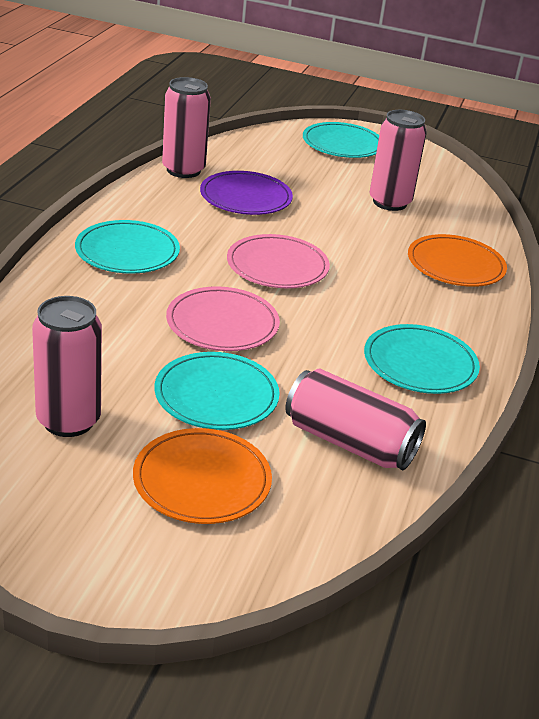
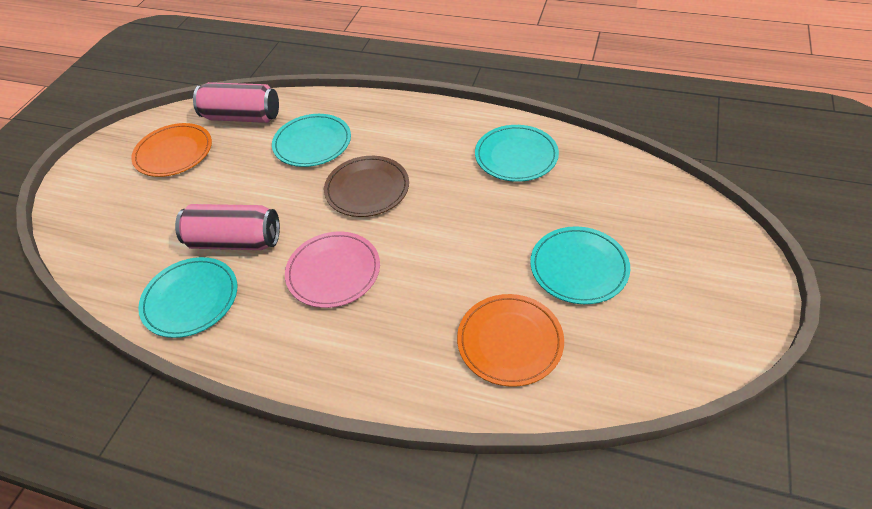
brown plate: 0 -> 1
pink can: 4 -> 2
pink plate: 2 -> 1
purple plate: 1 -> 0

